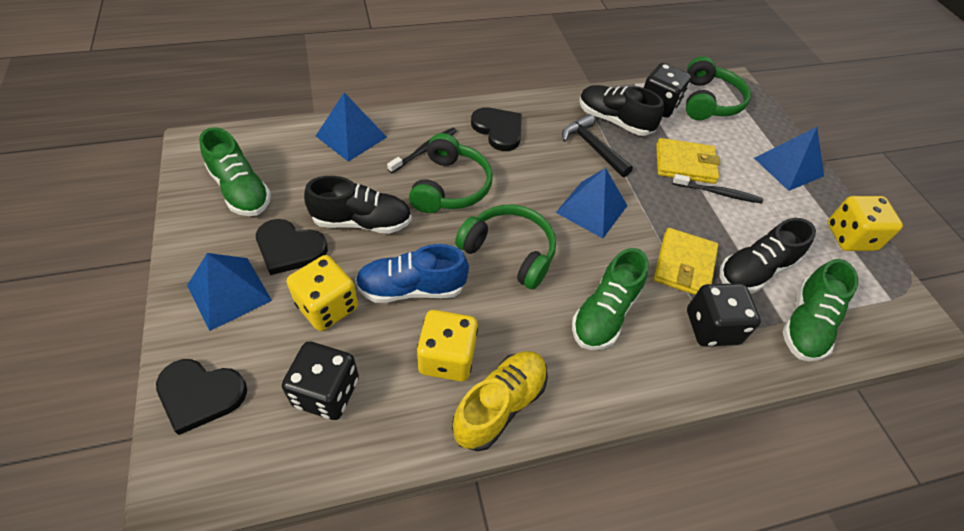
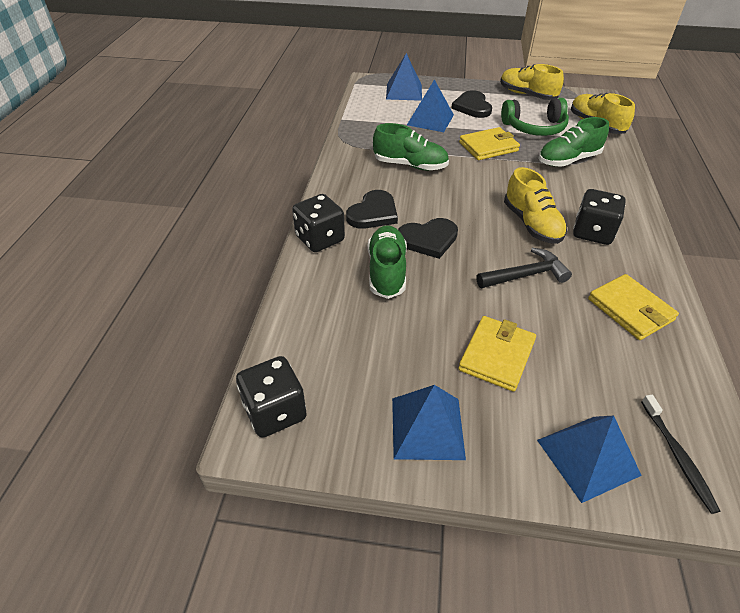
black shoe: 3 -> 0
black toothbrush: 2 -> 1
blue shoe: 1 -> 0
green headphones: 3 -> 1
yellow dice: 3 -> 0
yellow shoe: 1 -> 3
yellow wallet: 2 -> 3

